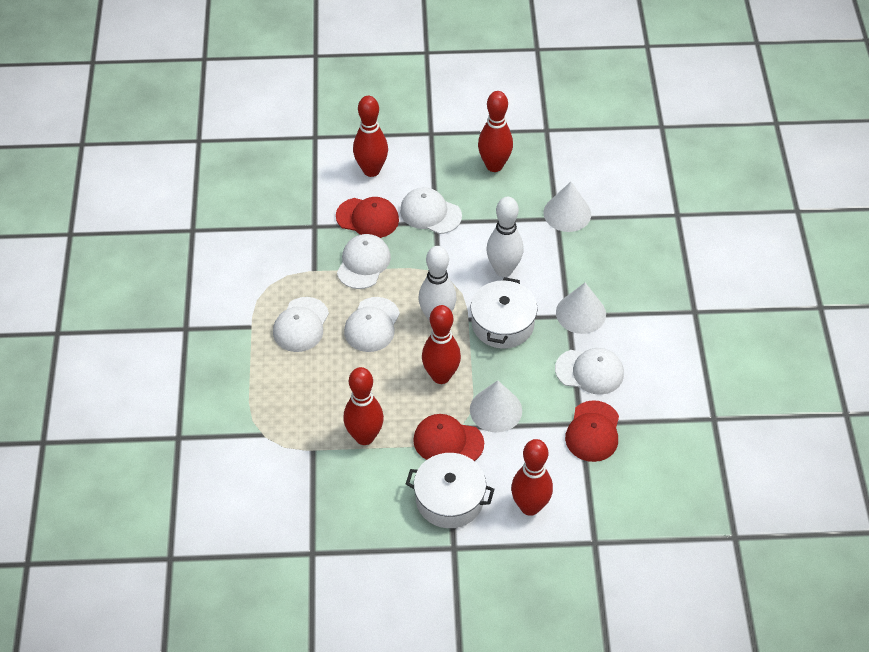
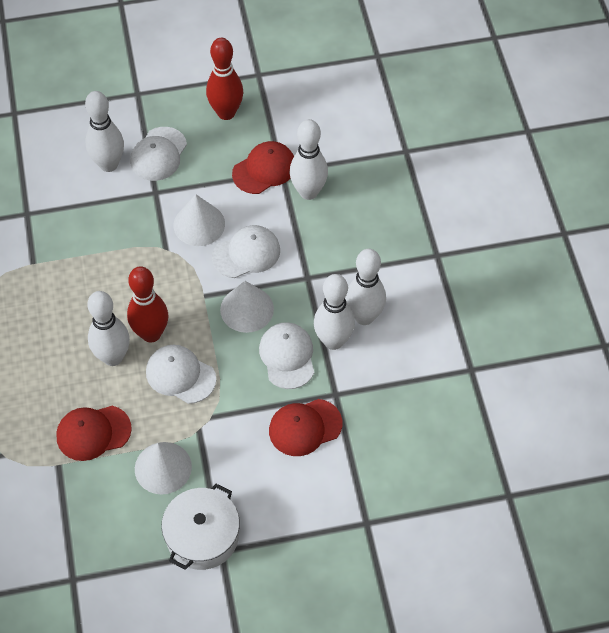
red bowling pin: 5 -> 2
white bowling pin: 2 -> 5
white cap: 5 -> 4
white pot: 2 -> 1

